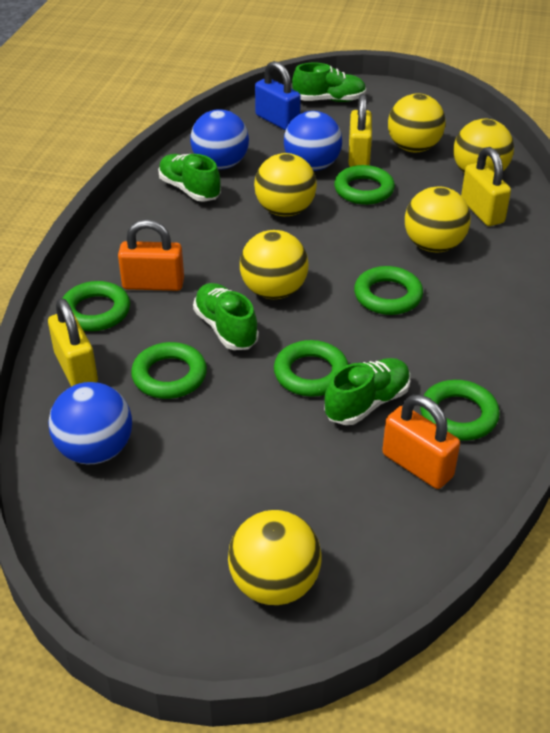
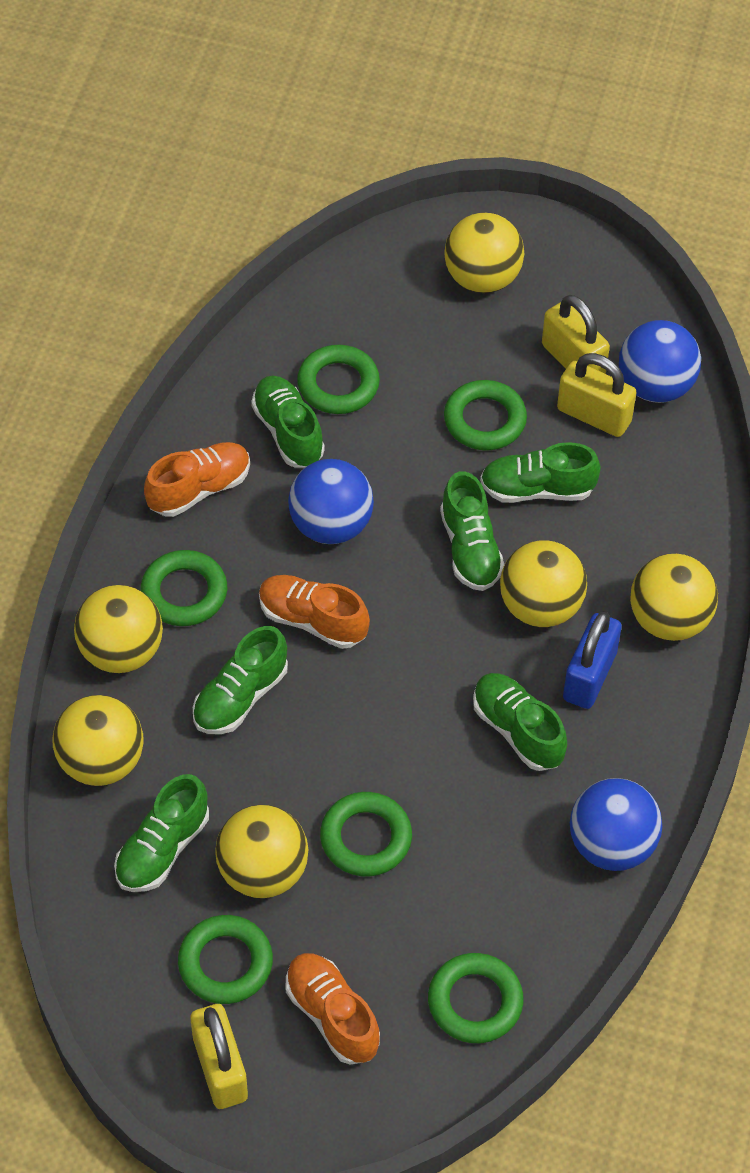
green shoe: 4 -> 6
orange padlock: 2 -> 0
orange shoe: 0 -> 3

